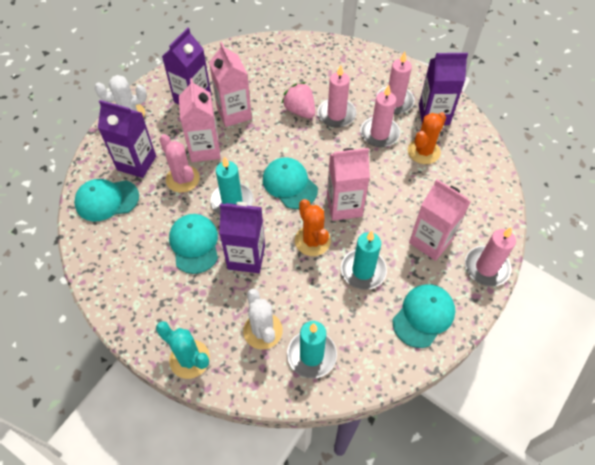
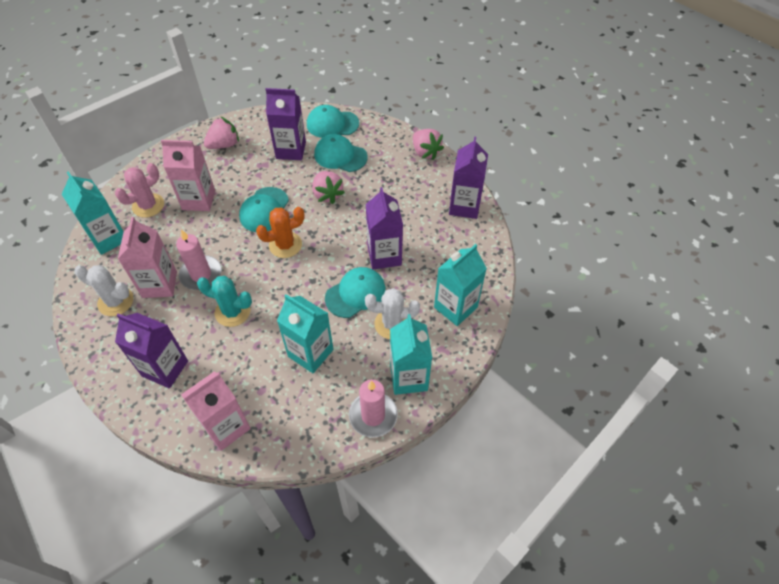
orange cactus: 2 -> 1
pink candle: 4 -> 2
pink carton: 4 -> 3
pink strawberry: 1 -> 3
turquoise candle: 3 -> 0
turquoise carton: 0 -> 4

